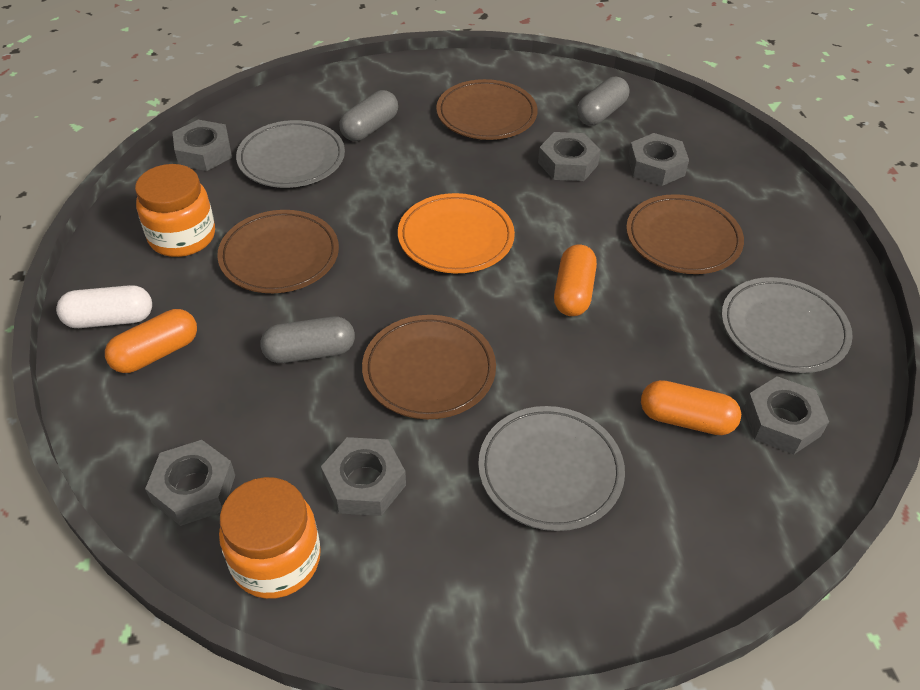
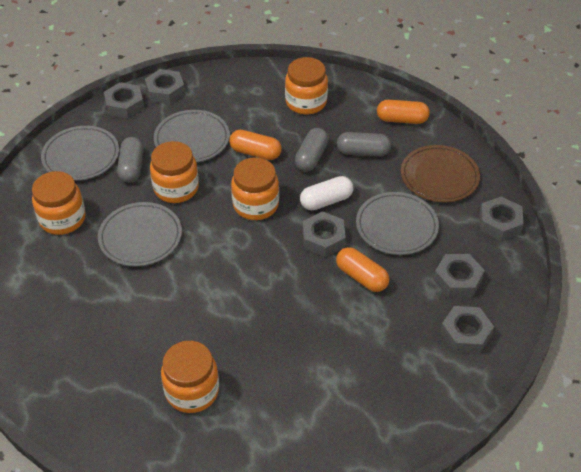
brown plate: 4 -> 1
grey plate: 3 -> 4
orange jar: 2 -> 5
orange plate: 1 -> 0

